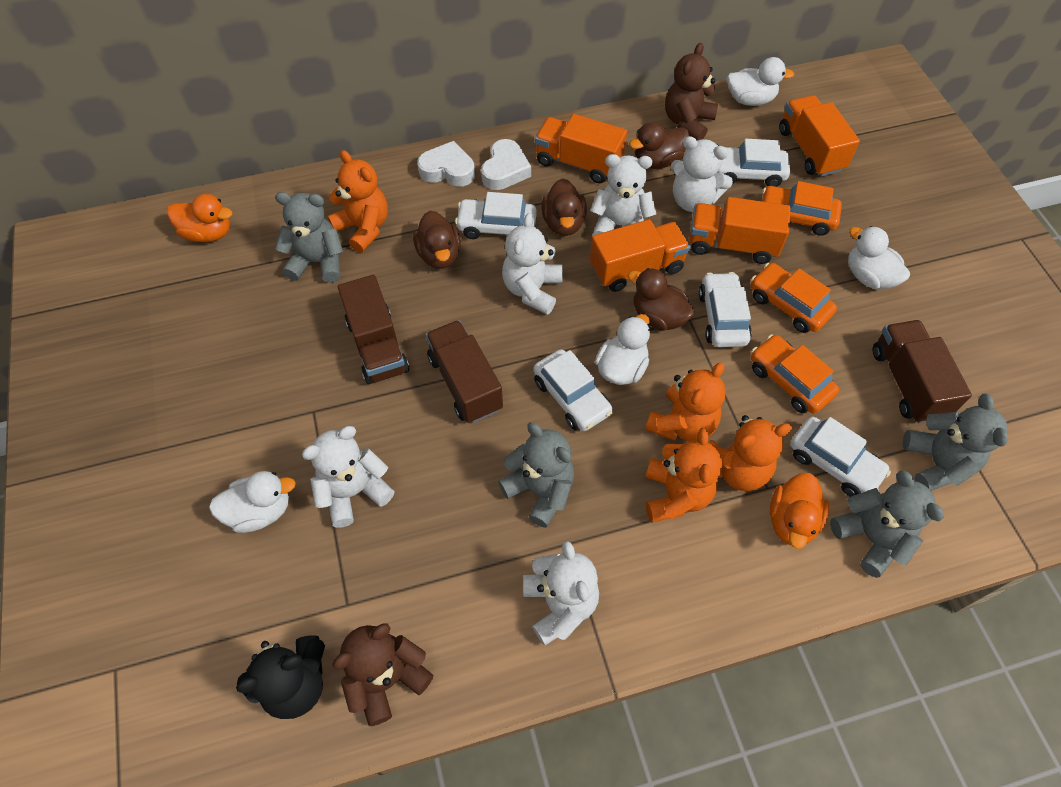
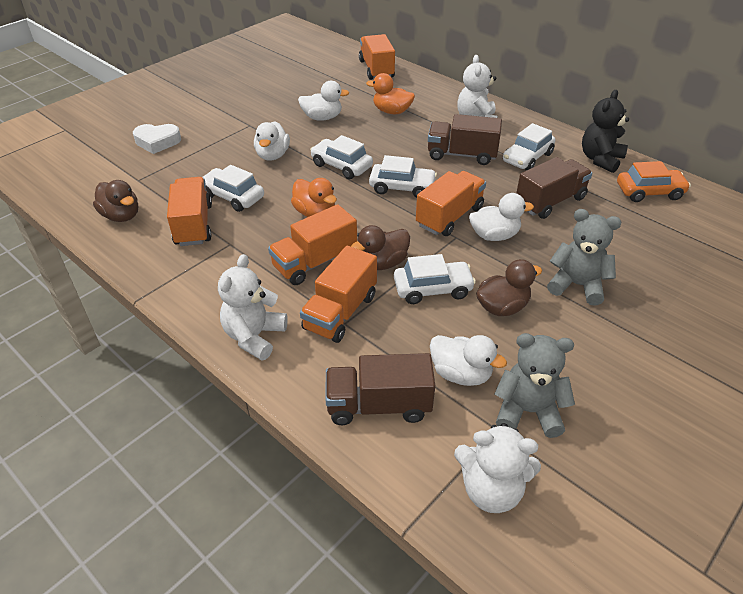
brown duck: 4 -> 3
brown teddy bear: 2 -> 0
grey teddy bear: 4 -> 2
orange car: 3 -> 1
orange teddy bear: 4 -> 0
orange truck: 4 -> 5
white heart: 2 -> 1
white teddy bear: 5 -> 3

